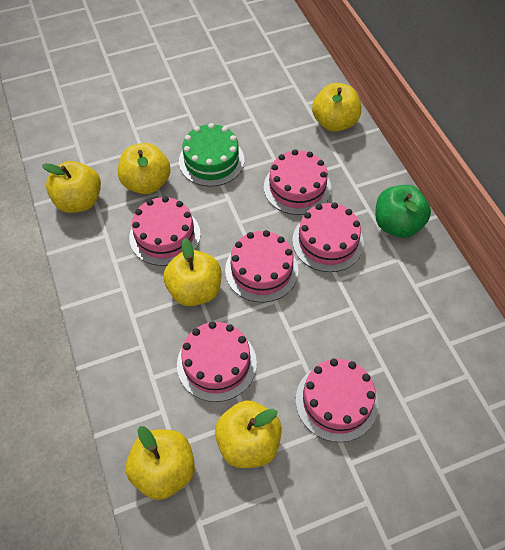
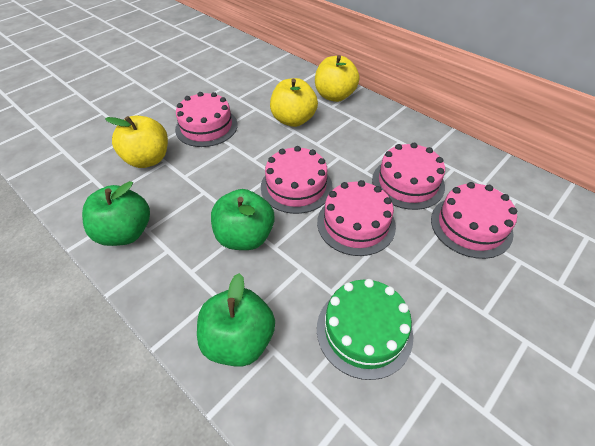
green apple: 1 -> 3
pink cake: 6 -> 5
yellow apple: 6 -> 3

